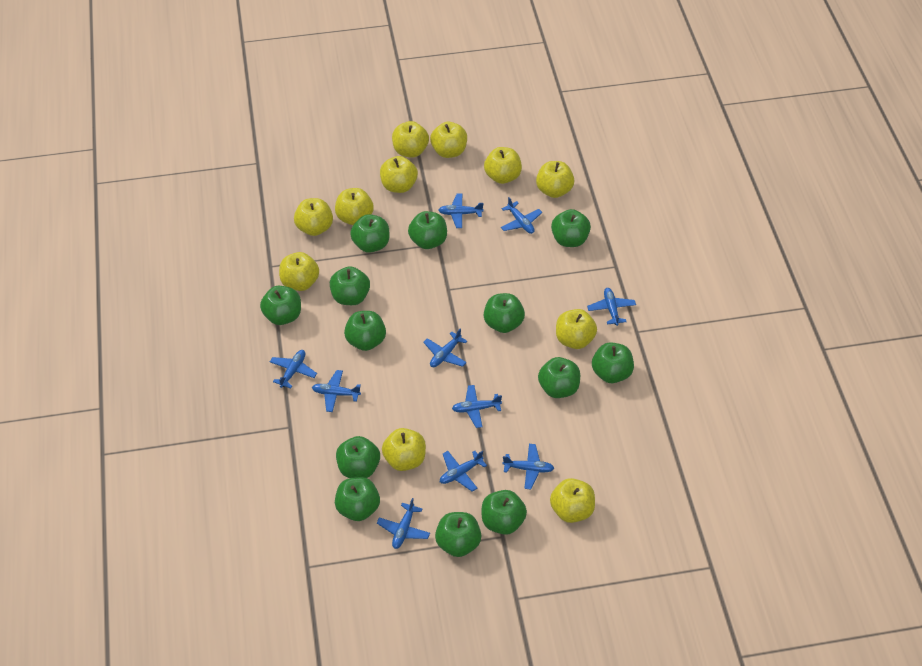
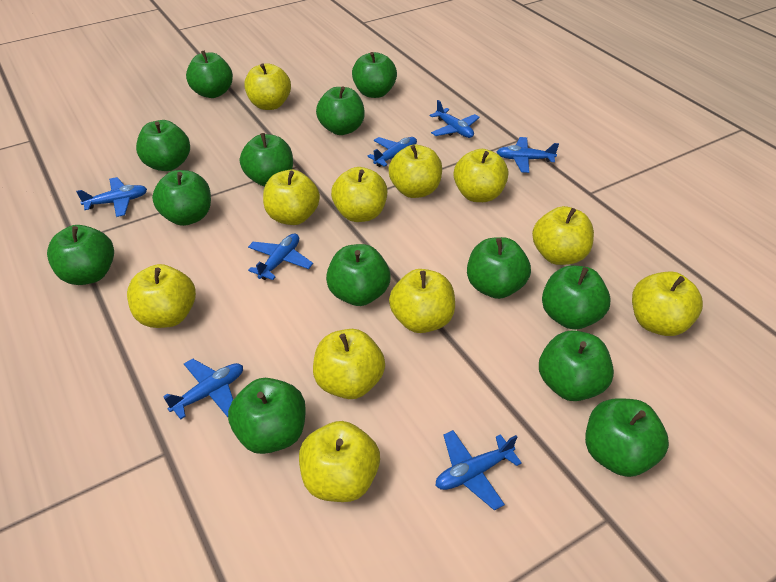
blue plane: 10 -> 7

